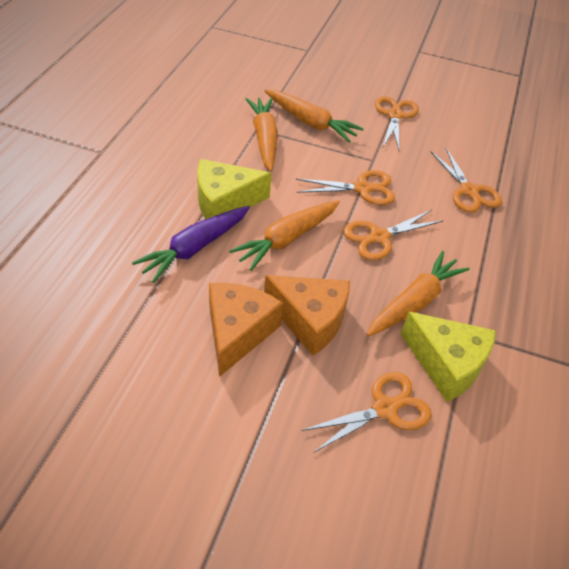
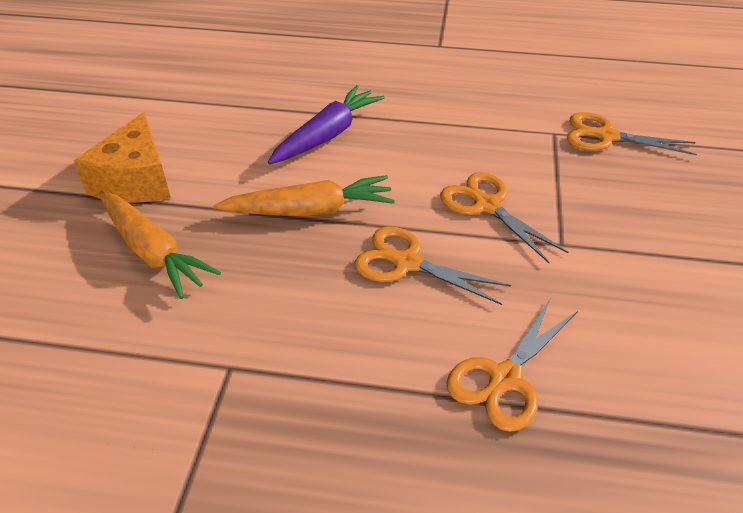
orange carrot: 4 -> 2
orange cheese: 2 -> 1
orange scissors: 5 -> 4
yellow cheese: 2 -> 0

